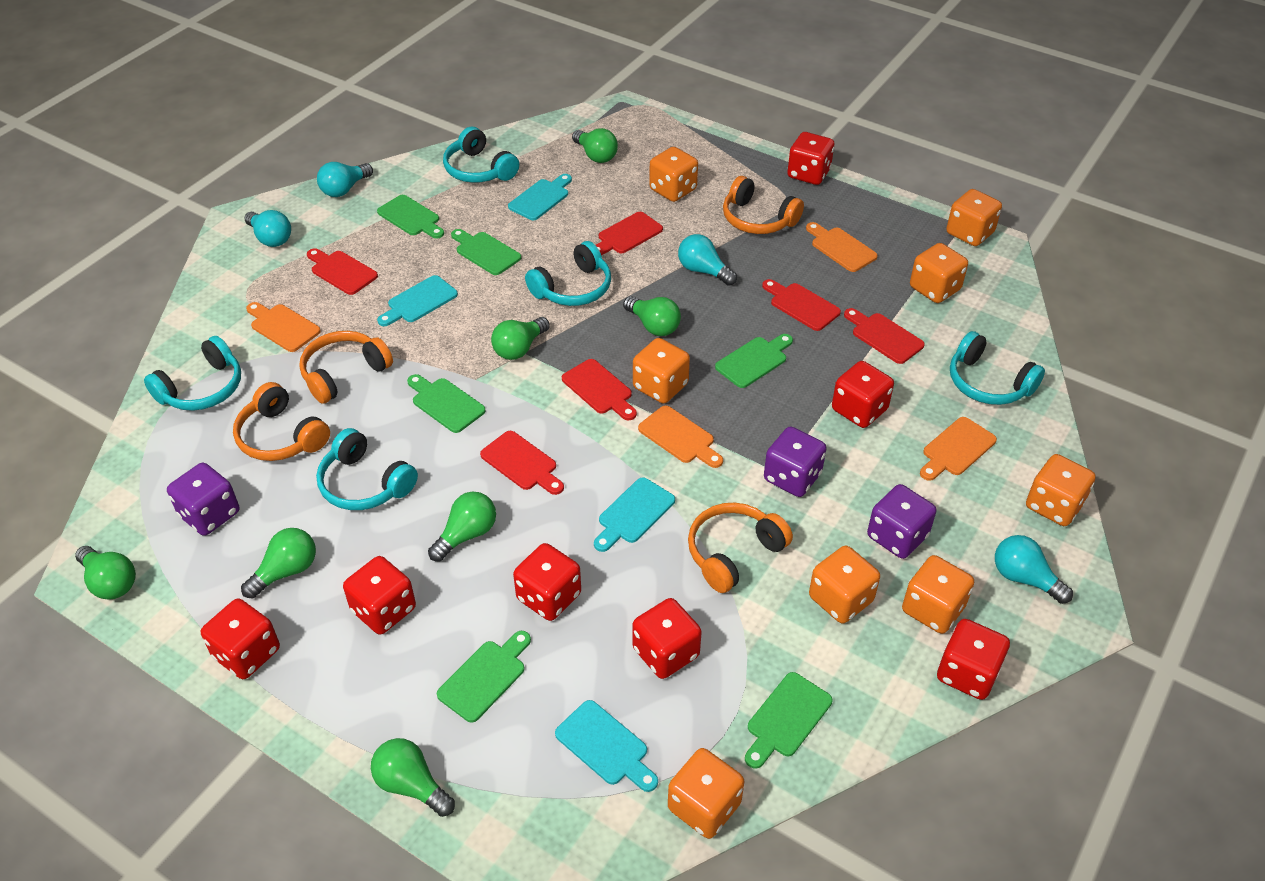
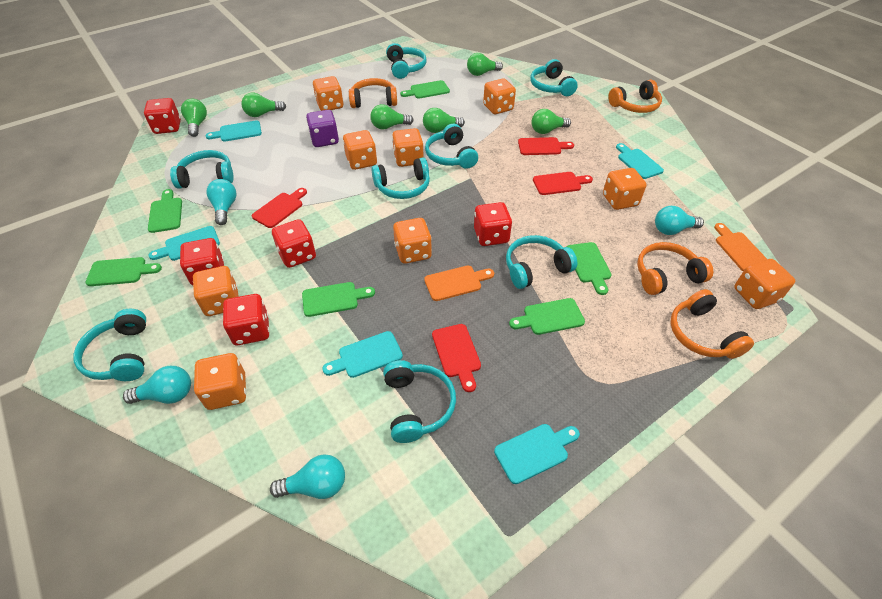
green light bulb: 7 -> 6
orange cutting board: 4 -> 2
orange dice: 8 -> 9
purple dice: 3 -> 1
red cutting board: 6 -> 4
red dice: 7 -> 5
turquoise cutting board: 4 -> 5
turquoise headphones: 5 -> 8

